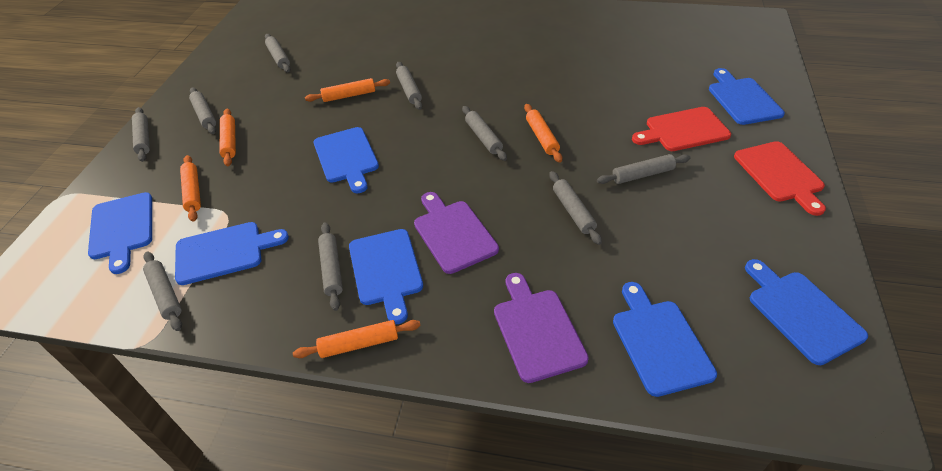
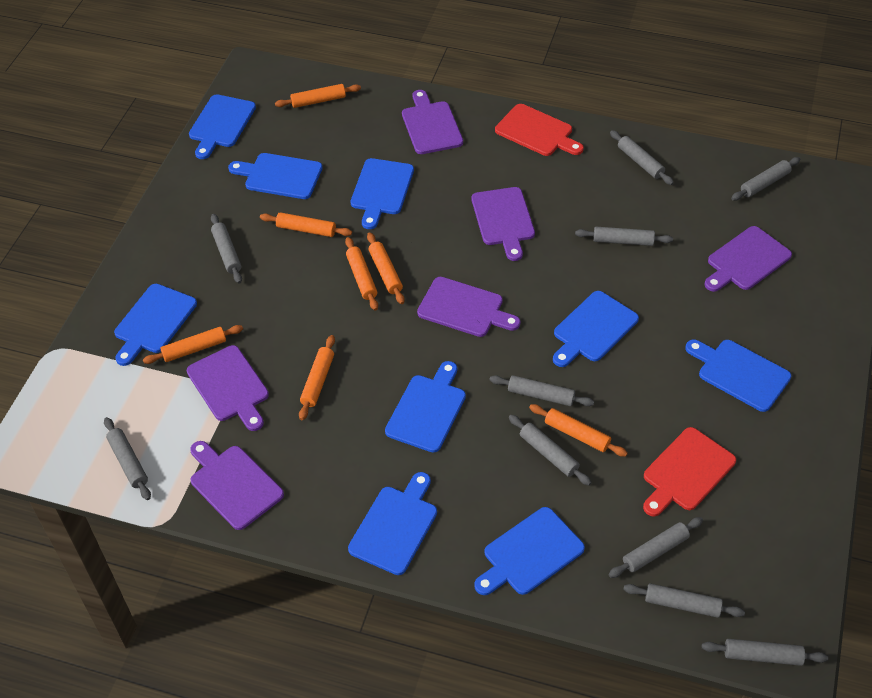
blue cutting board: 7 -> 9
grey rolling pin: 9 -> 10
orange rolling pin: 5 -> 7
purple cutting board: 2 -> 6

